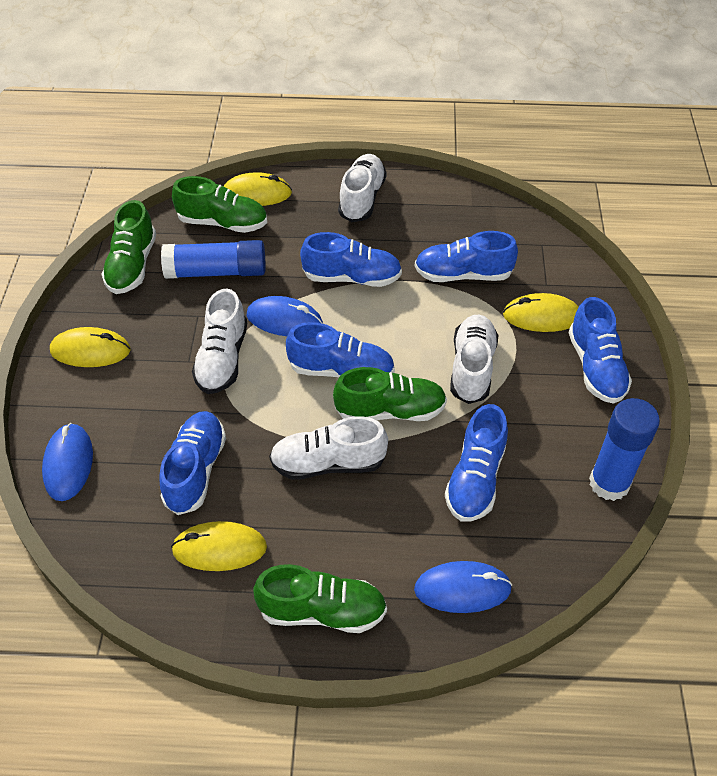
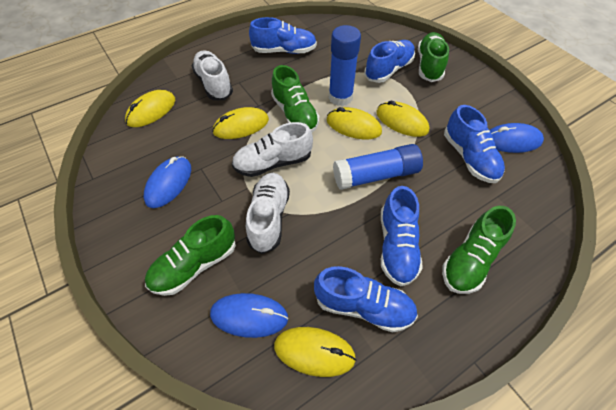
blue shoe: 6 -> 5
white shoe: 4 -> 3
yellow mouse: 4 -> 5

